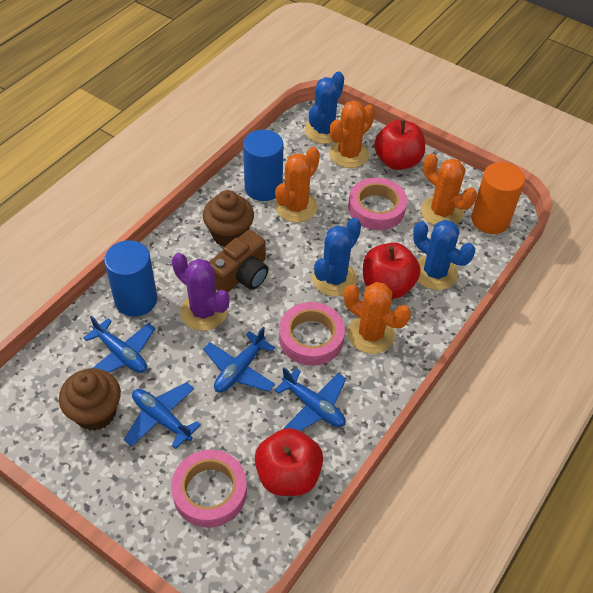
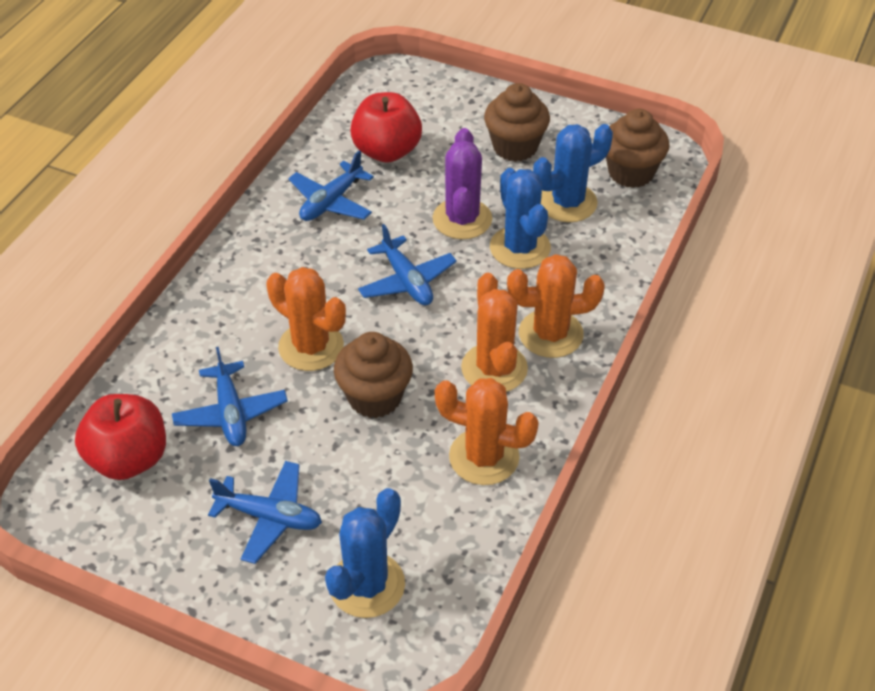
blue cylinder: 2 -> 0
brown camera: 1 -> 0
brown cupcake: 2 -> 3
orange cylinder: 1 -> 0
pink tape: 3 -> 0
red apple: 3 -> 2

